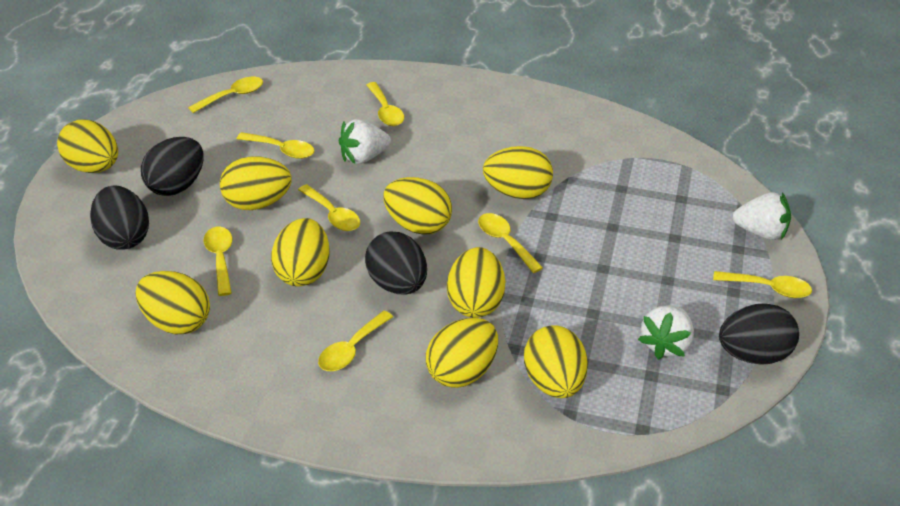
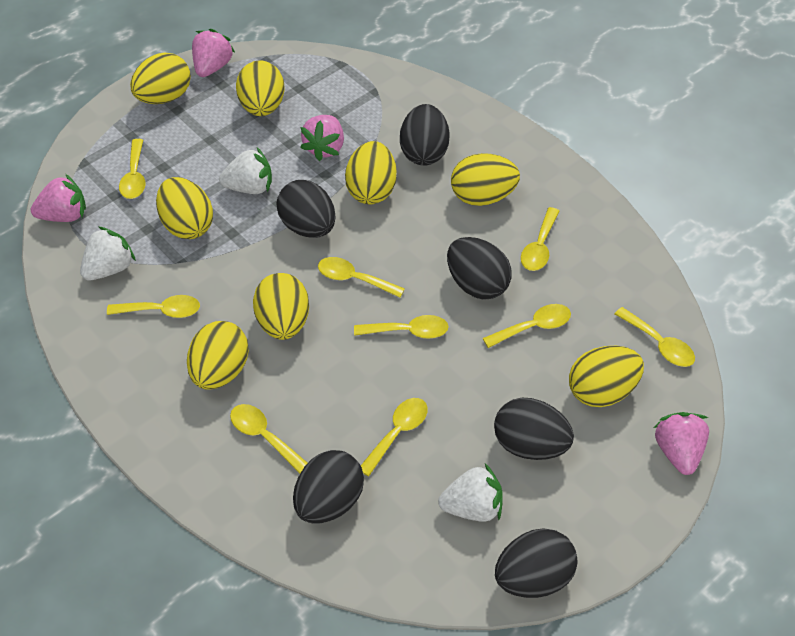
black egg: 4 -> 6
pink strawberry: 0 -> 4
yellow egg: 9 -> 8
yellow spoon: 8 -> 9

